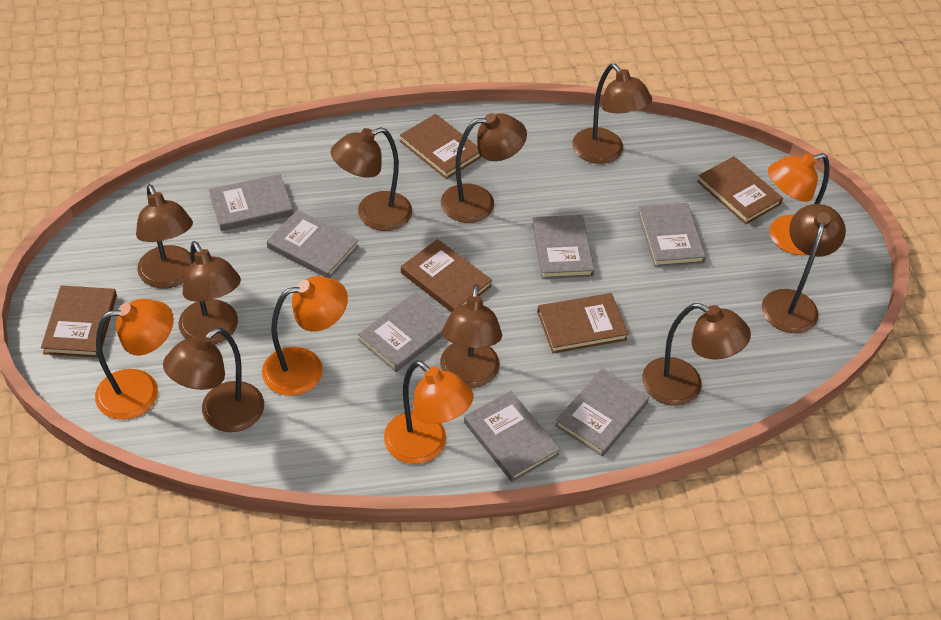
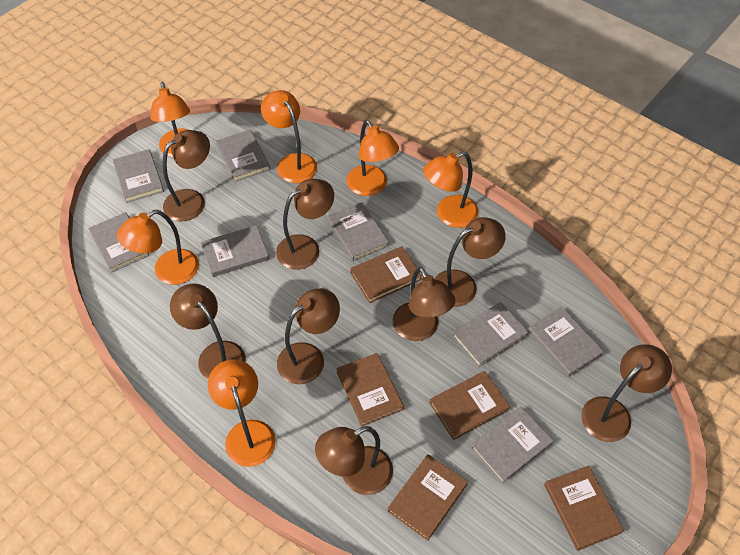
brown lamp: 9 -> 8
grey book: 7 -> 8
orange lamp: 4 -> 6

